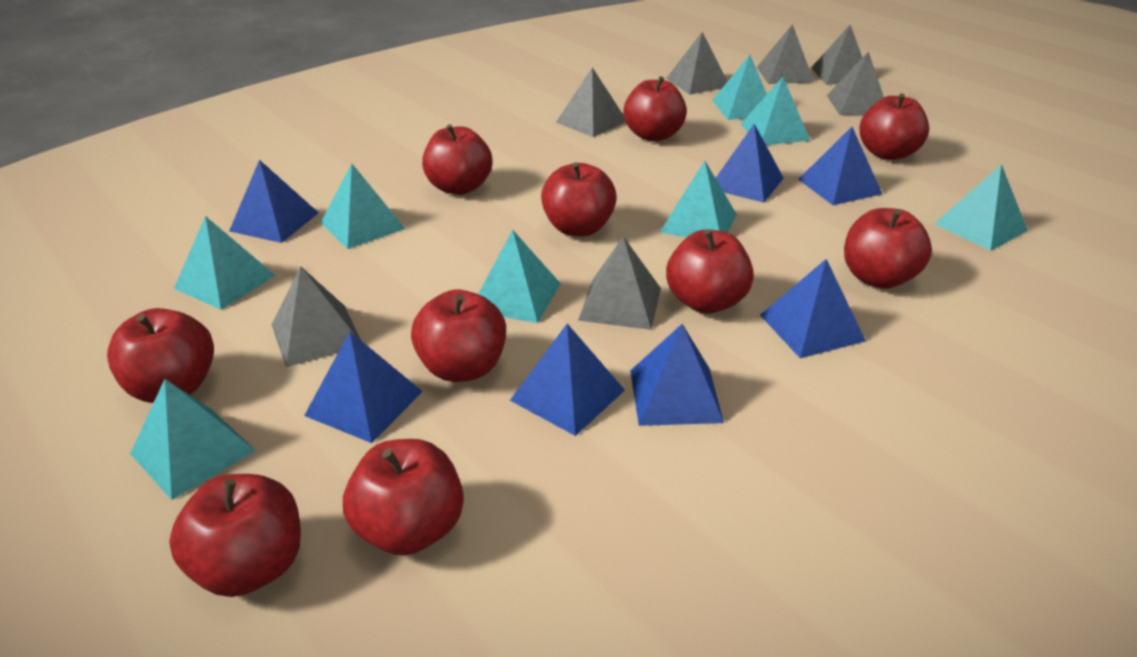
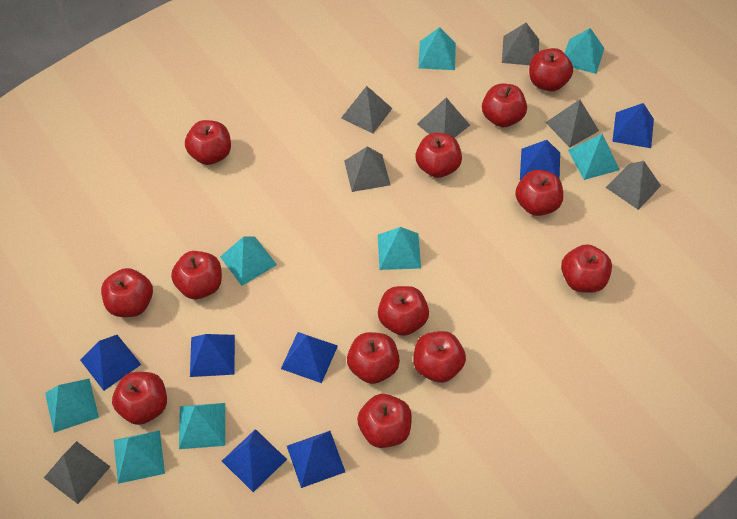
red apple: 10 -> 13

